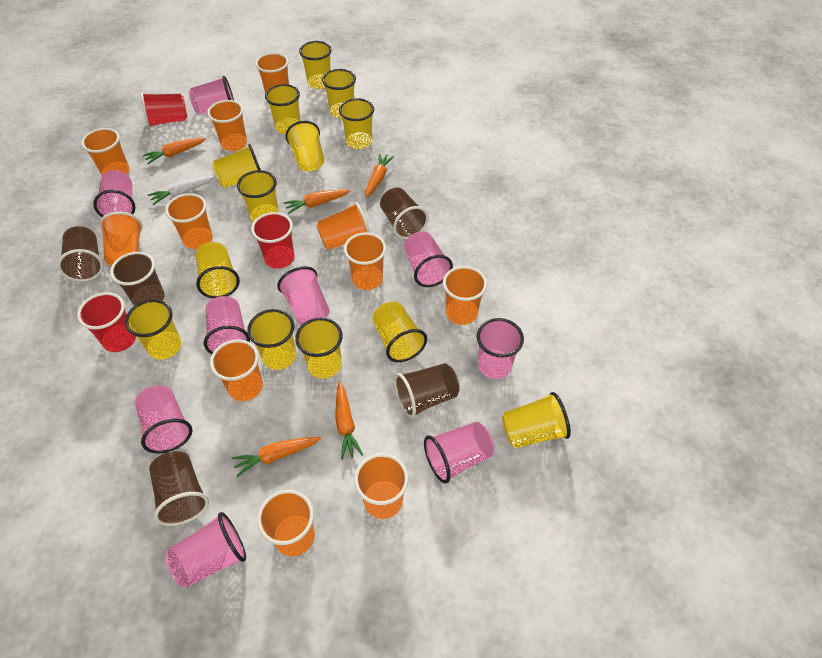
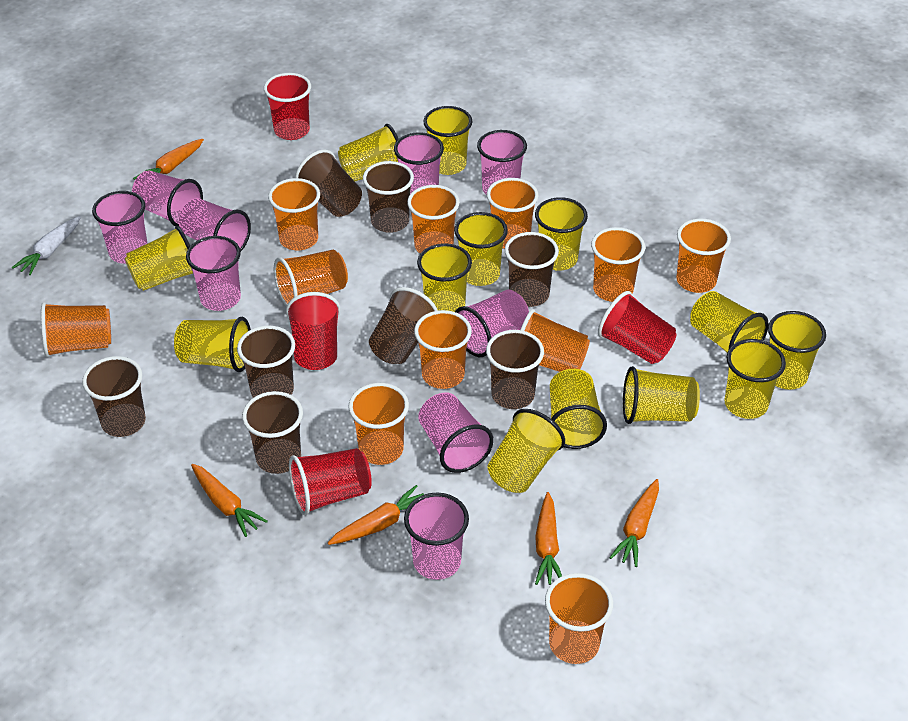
brown cup: 5 -> 8
red cup: 3 -> 4

